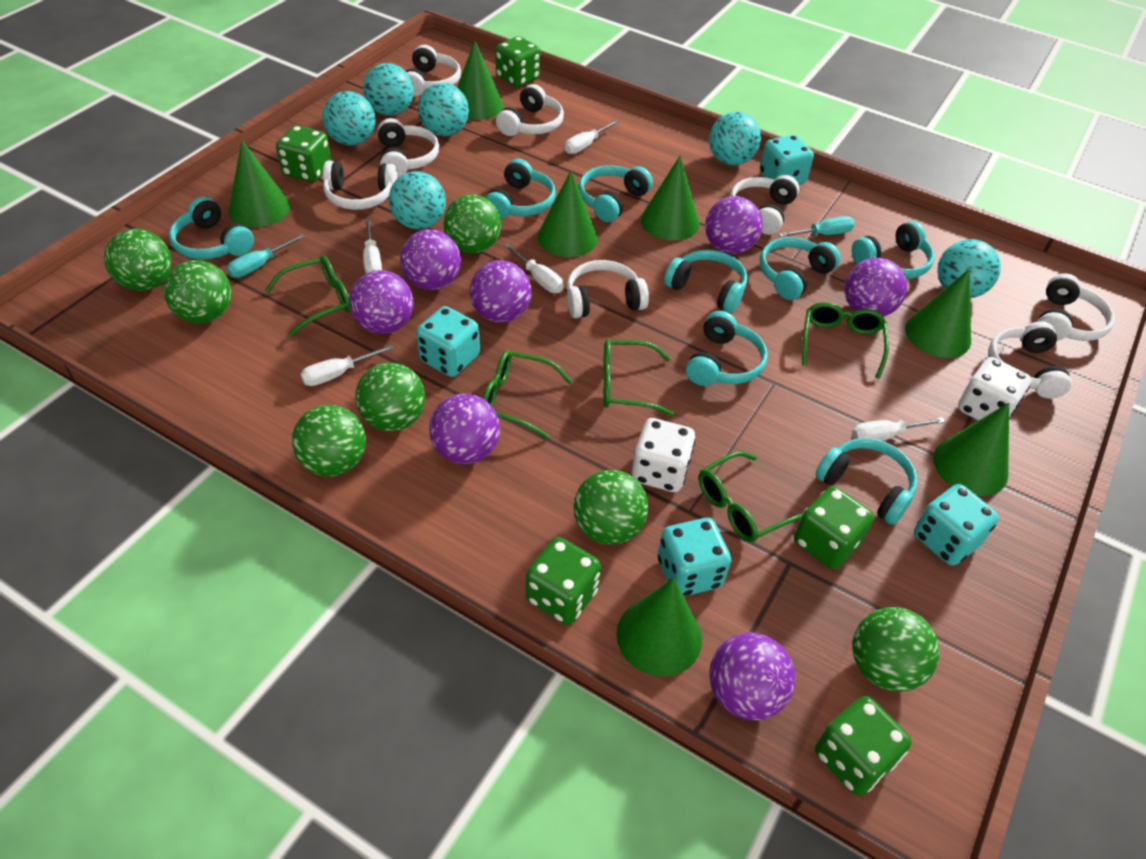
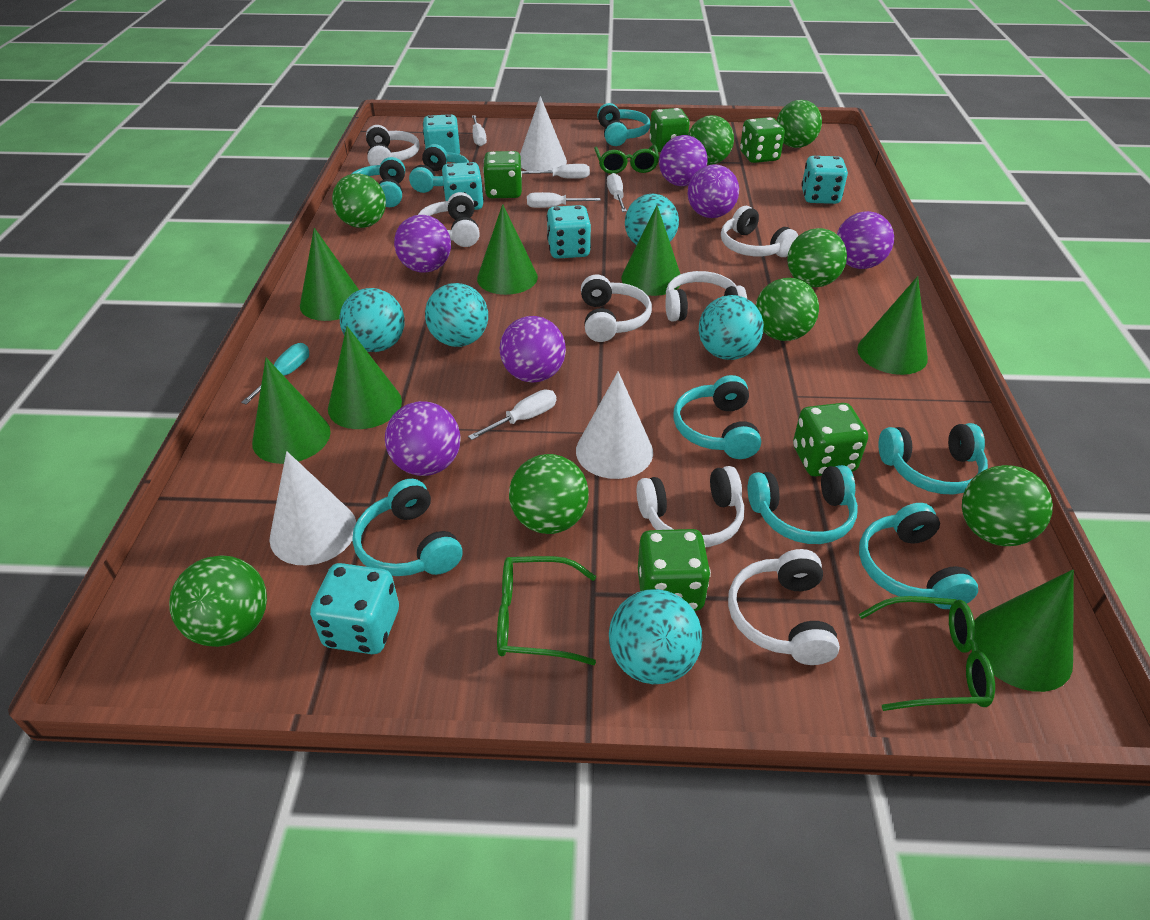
green ball: 7 -> 8
green glasses: 5 -> 3
purple ball: 7 -> 6
turquoise ball: 6 -> 5
turquoise dice: 4 -> 5
turquoise screwdriver: 2 -> 1
white cone: 0 -> 3
white dice: 2 -> 0
white headphones: 8 -> 7

